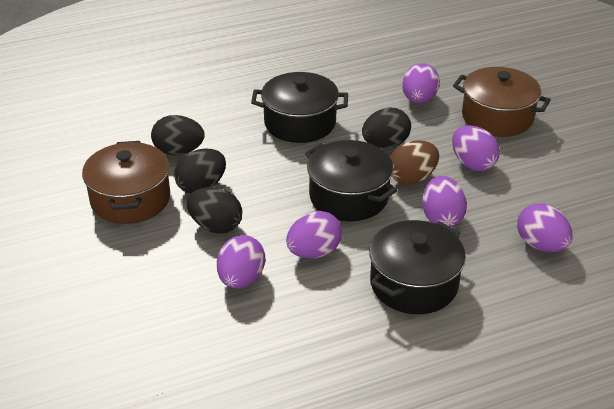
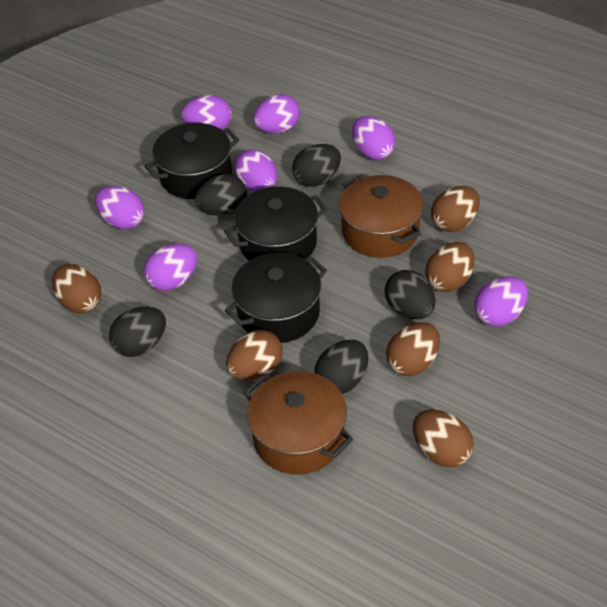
black egg: 4 -> 5
brown egg: 1 -> 6
purple egg: 6 -> 7

